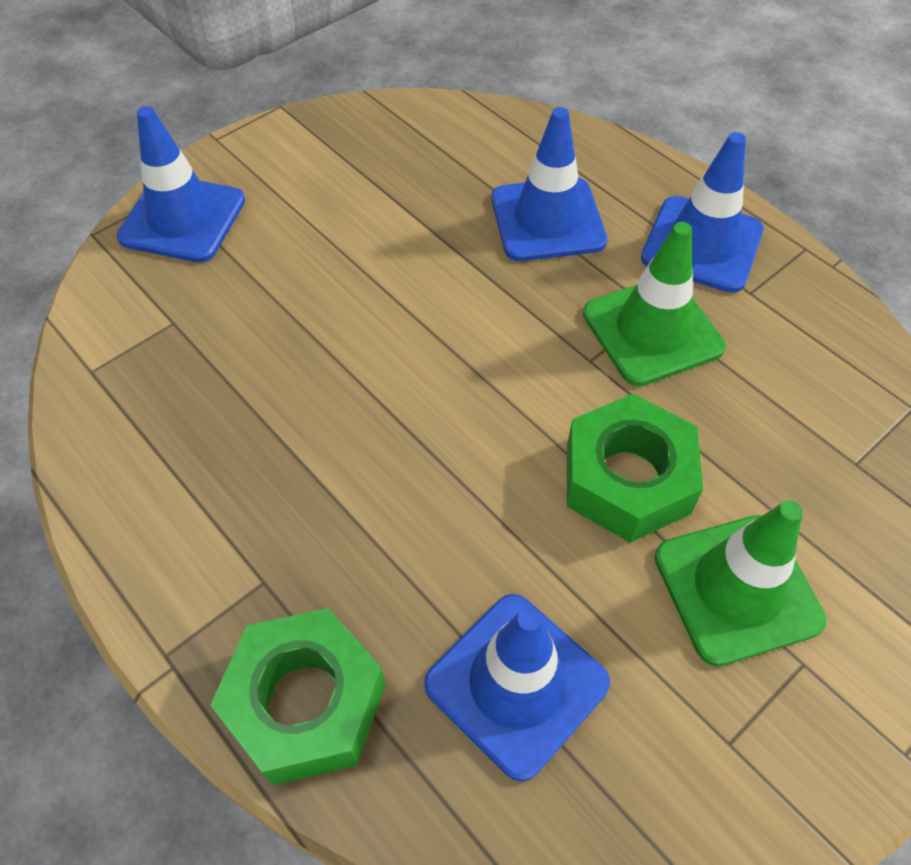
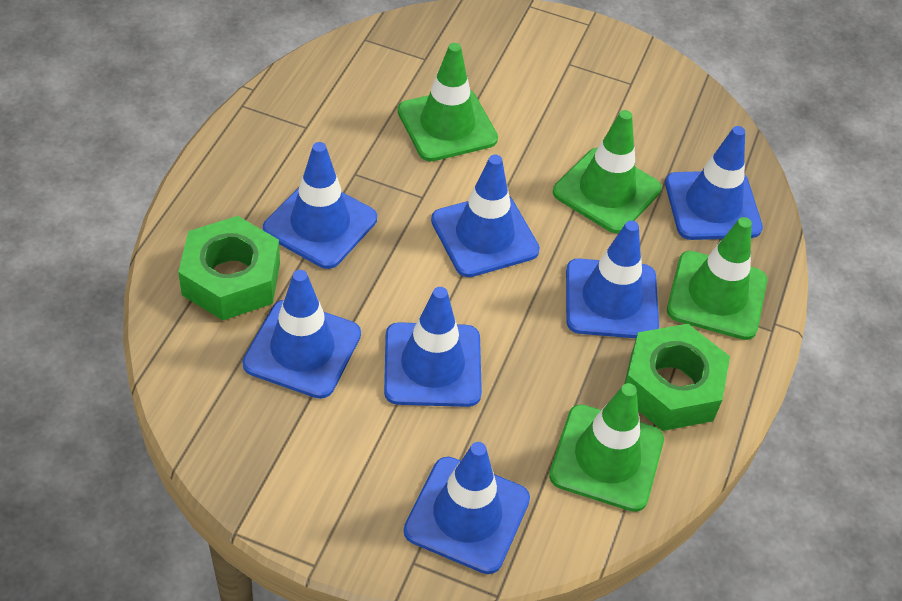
blue traffic cone: 4 -> 7
green traffic cone: 2 -> 4

